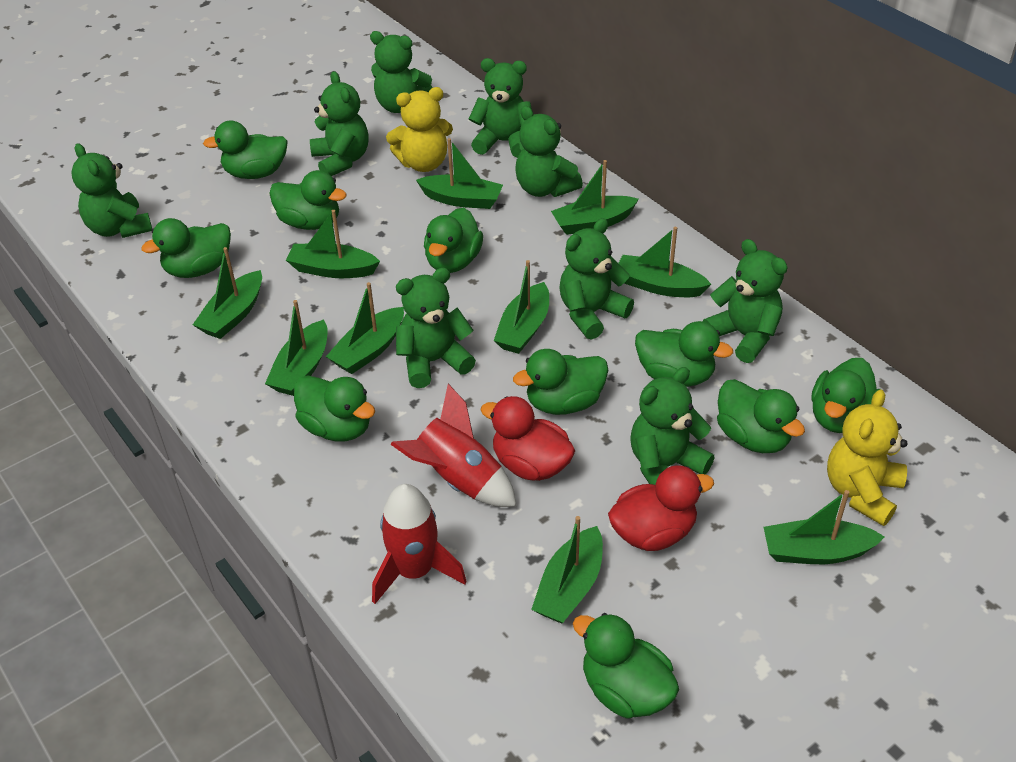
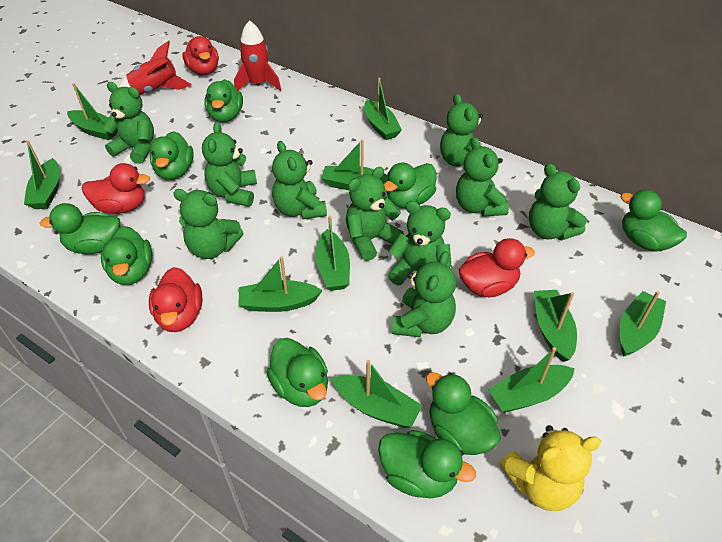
green duck: 10 -> 9
green teddy bear: 9 -> 10
red duck: 2 -> 4
yellow teddy bear: 2 -> 1

